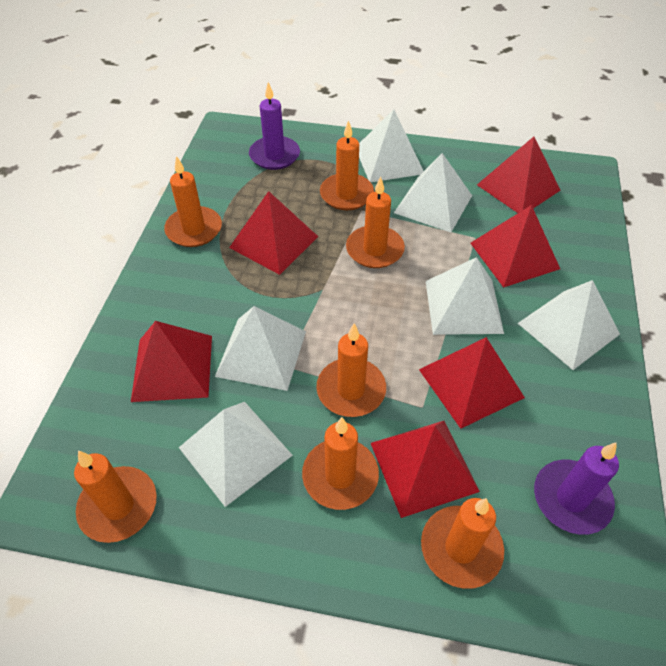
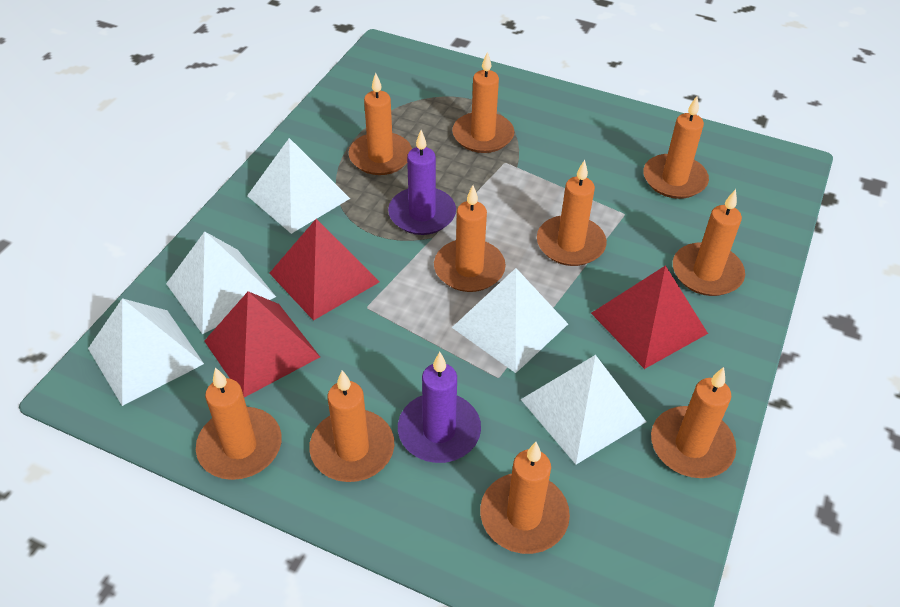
orange candle: 7 -> 10
red pyramid: 6 -> 3
white pyramid: 6 -> 5

